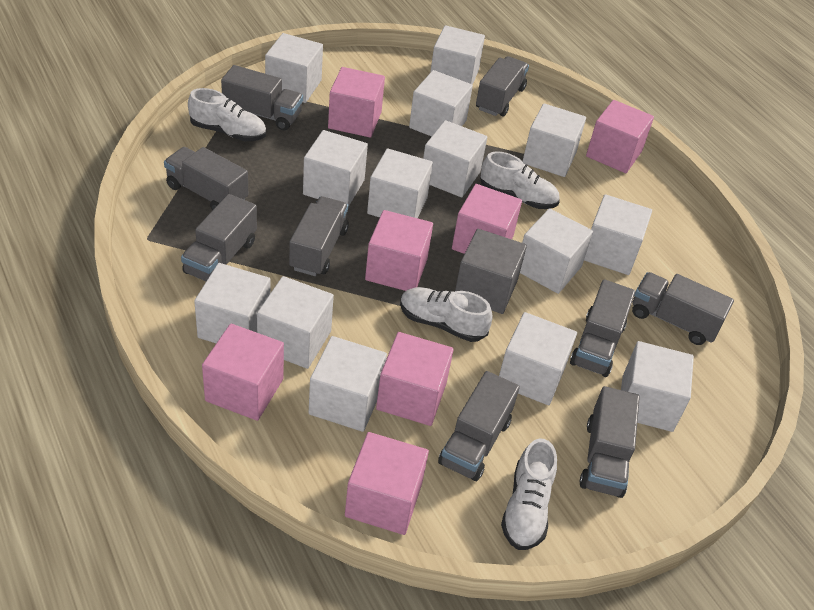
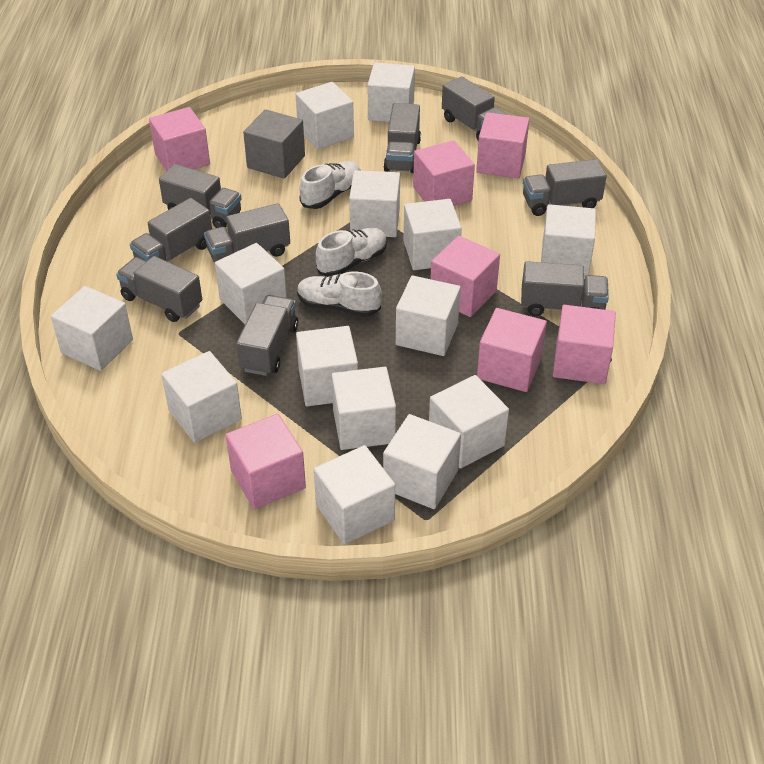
white shoe: 4 -> 3

